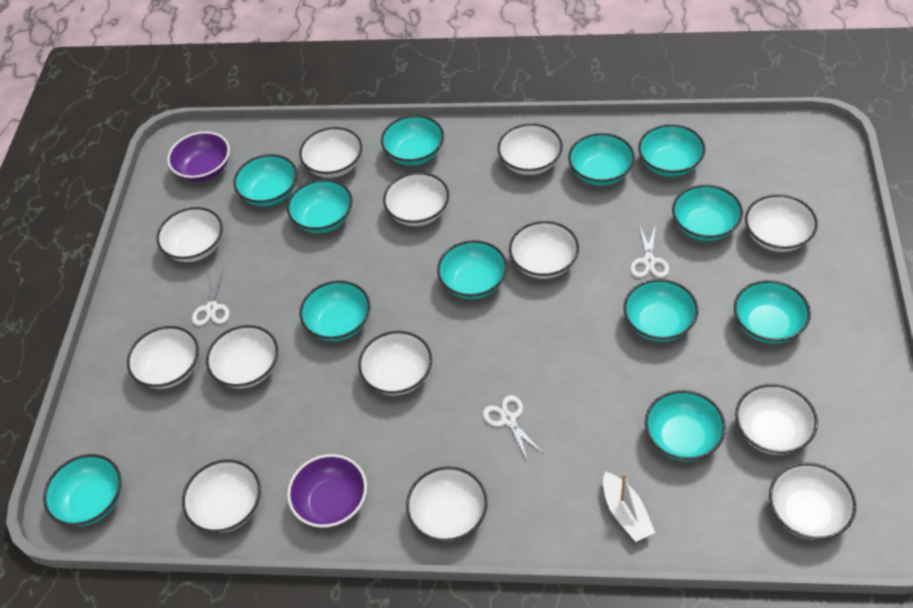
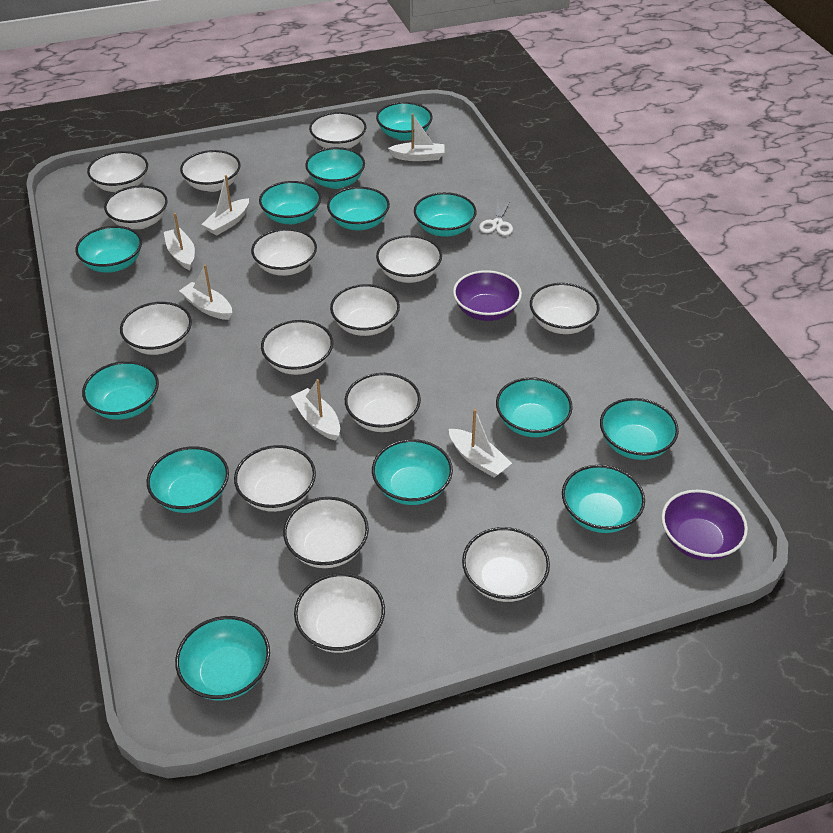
turquoise bowl: 12 -> 13
white boat: 1 -> 6
white bowl: 13 -> 15
white scissors: 3 -> 1

